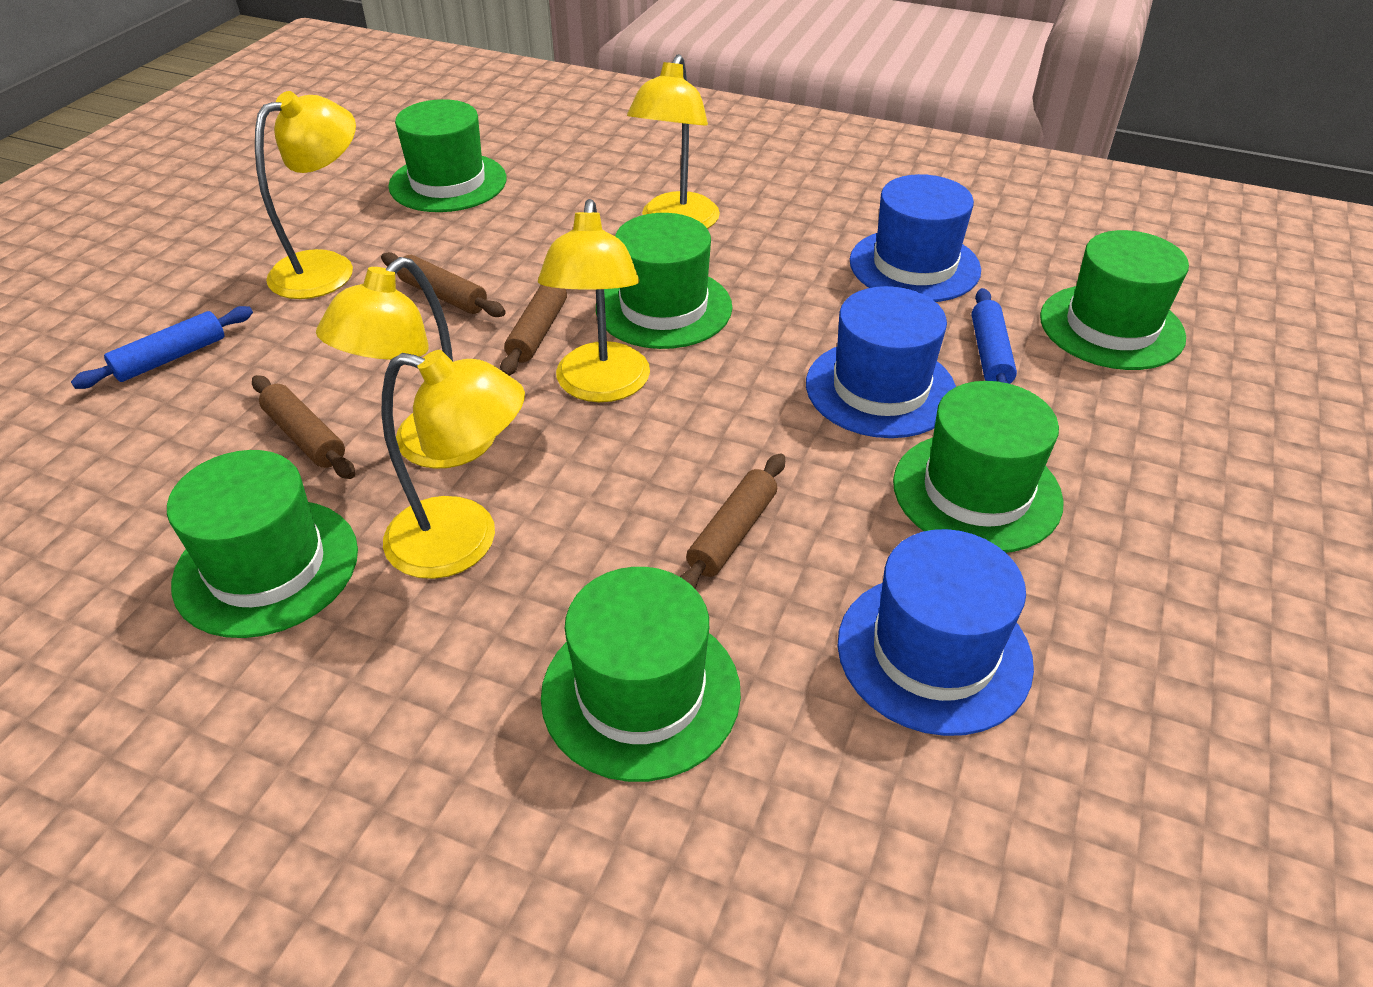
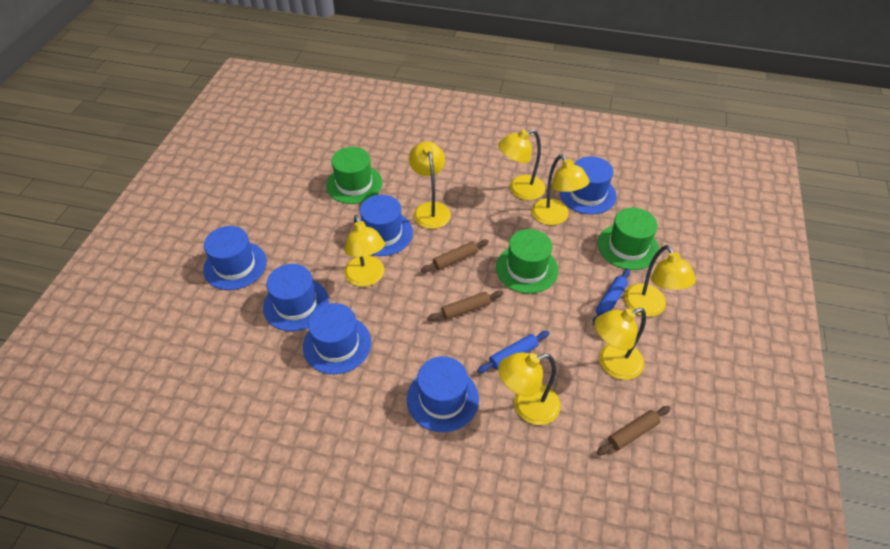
blue hat: 3 -> 6
brown rolling pin: 4 -> 3
green hat: 6 -> 3
yellow lamp: 5 -> 7

